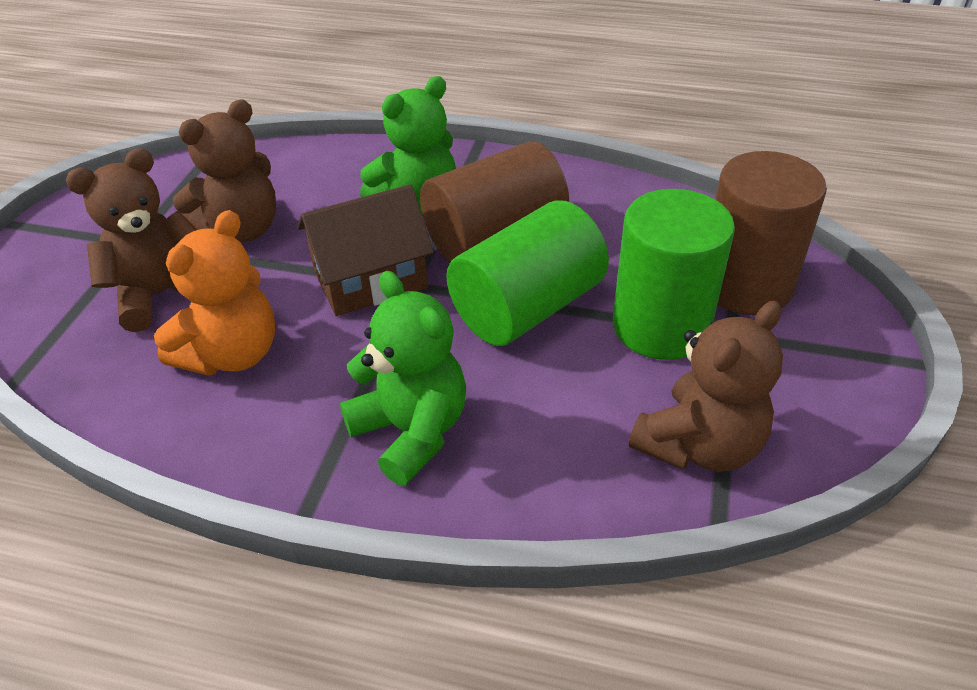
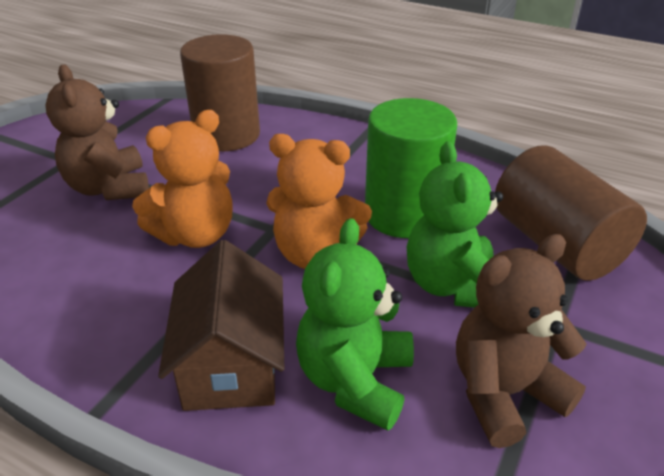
brown teddy bear: 3 -> 2
green cylinder: 2 -> 1
orange teddy bear: 1 -> 2

